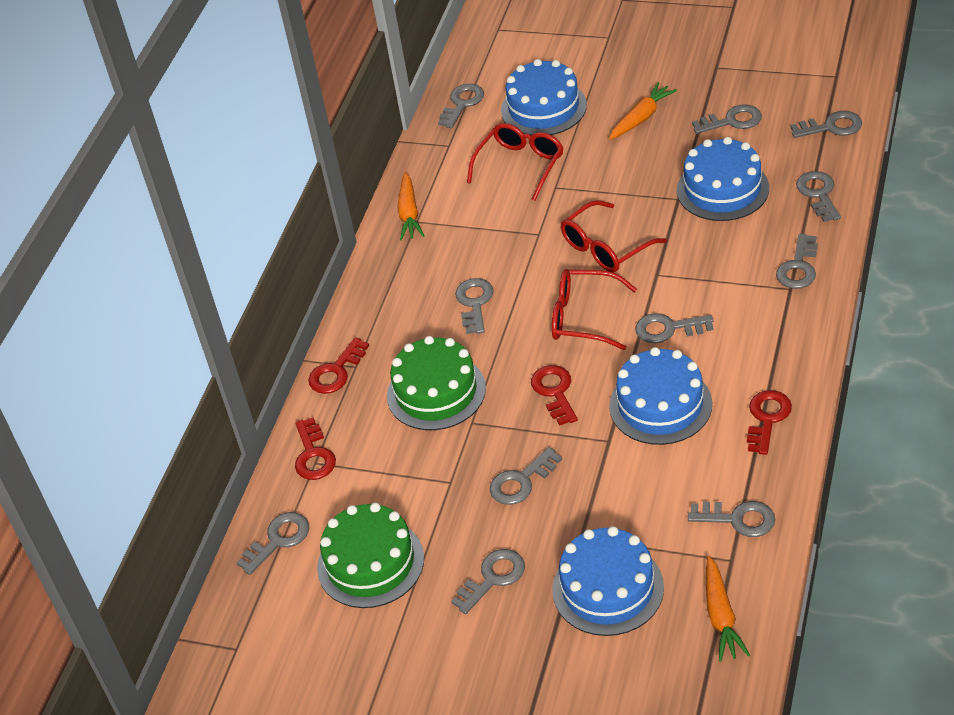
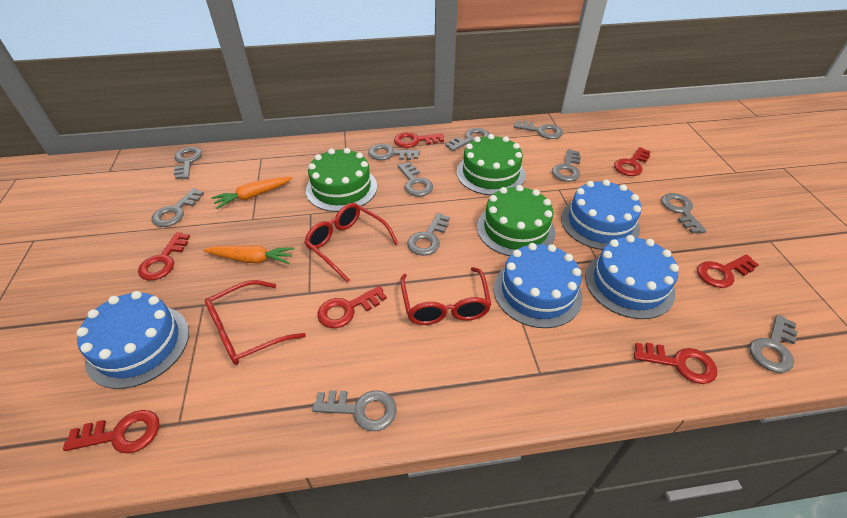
green cake: 2 -> 3
orange carrot: 3 -> 2
red key: 4 -> 7

